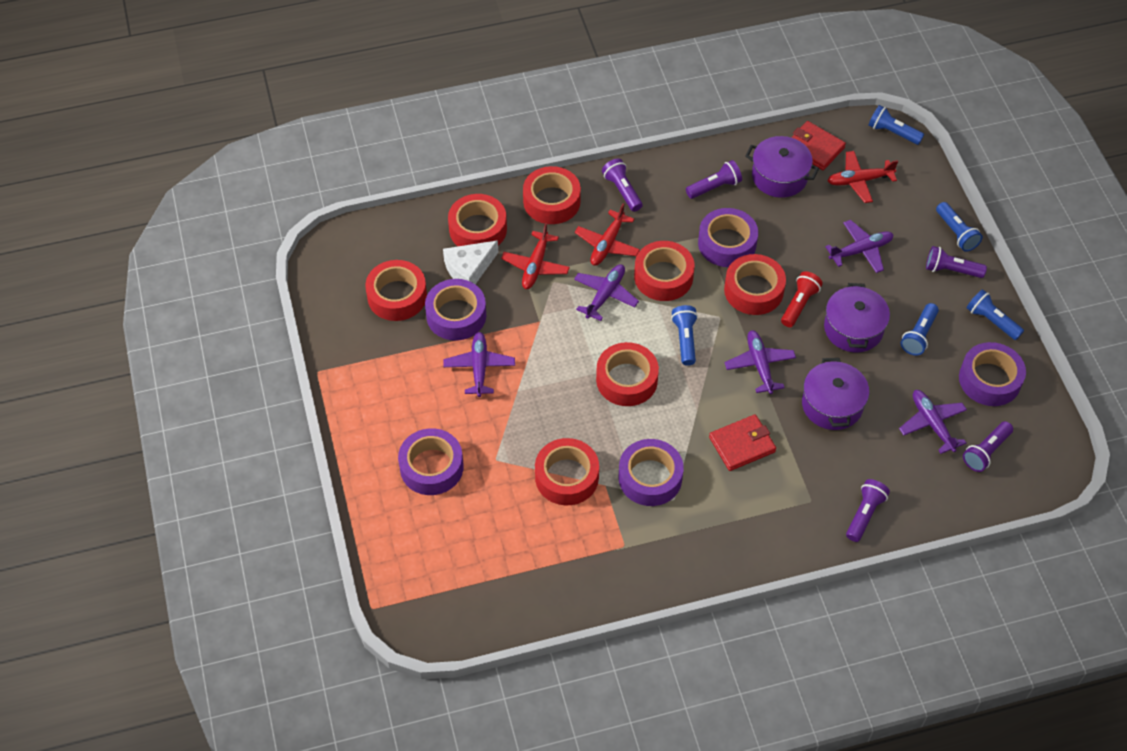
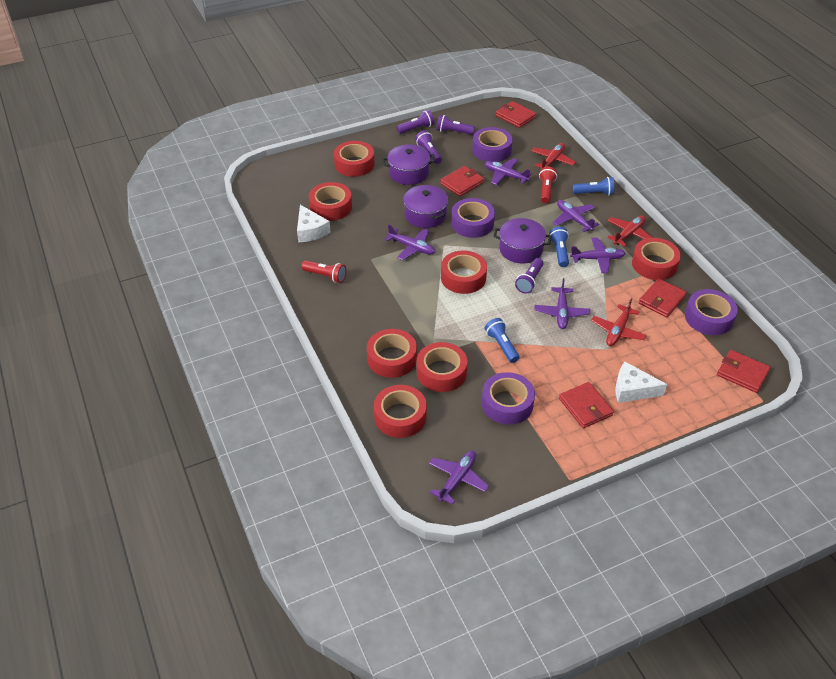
blue flashlight: 5 -> 3
purple flashlight: 5 -> 4
purple plane: 5 -> 6
purple tape: 5 -> 4
red flashlight: 1 -> 2
red wallet: 2 -> 5
white cheese: 1 -> 2

